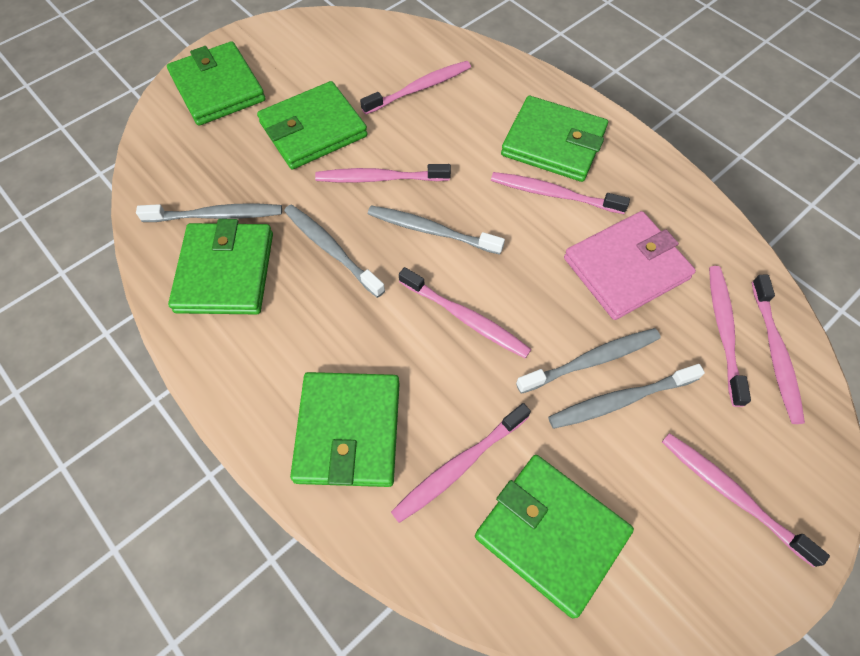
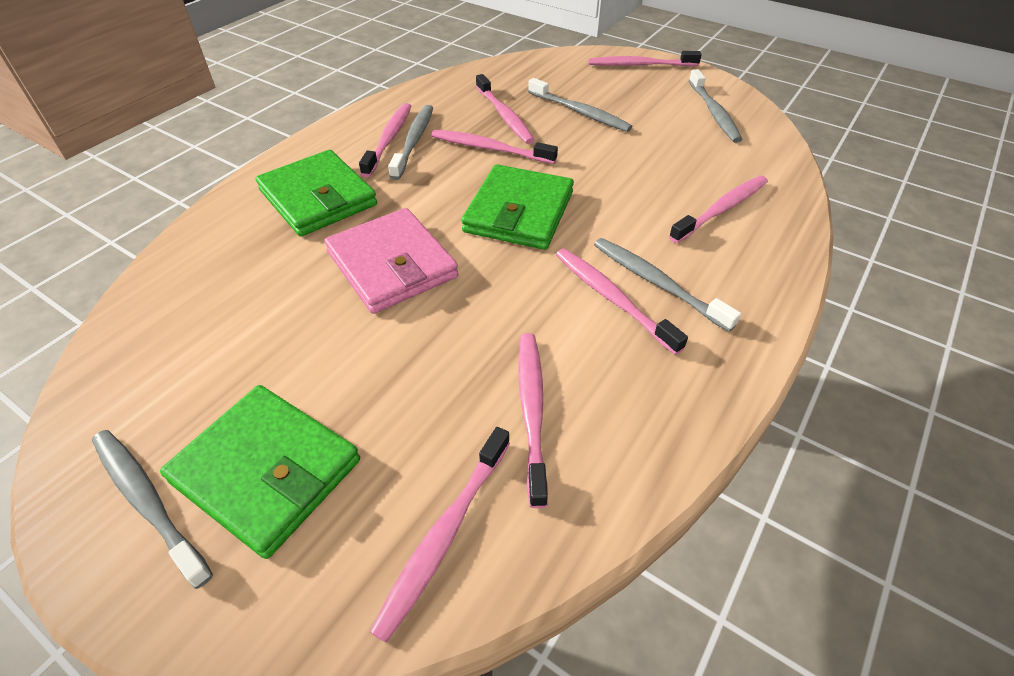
green wallet: 6 -> 3

